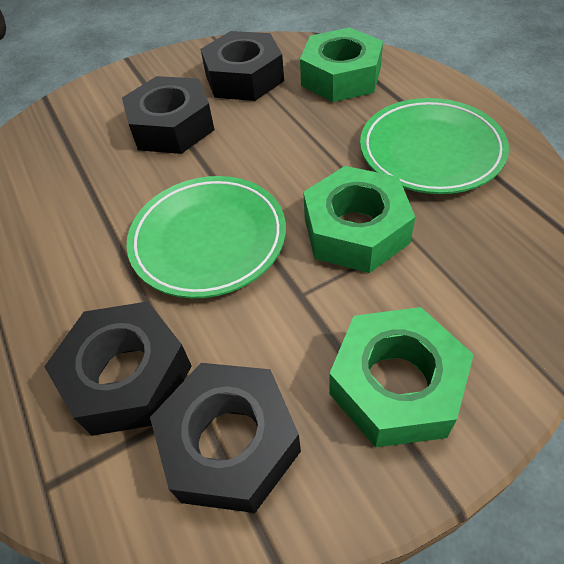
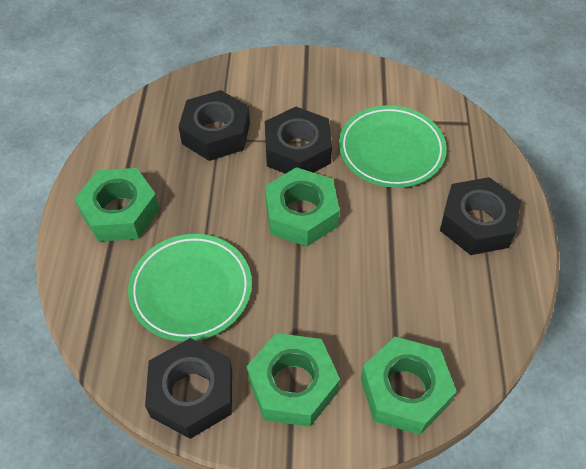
green nut: 3 -> 4

